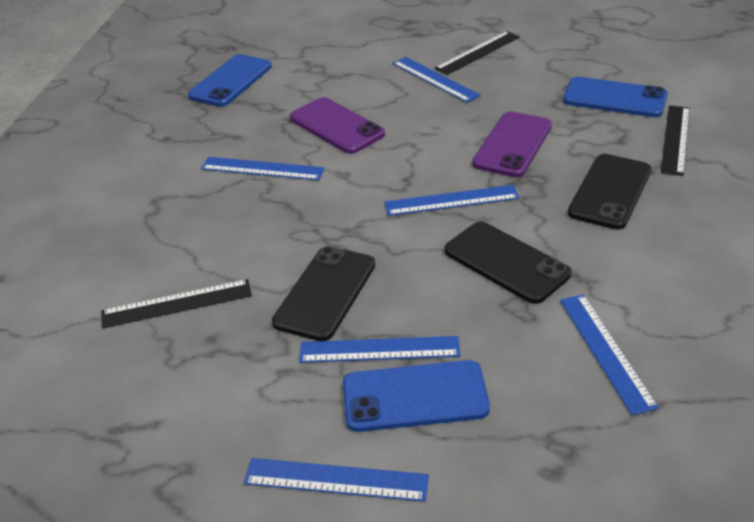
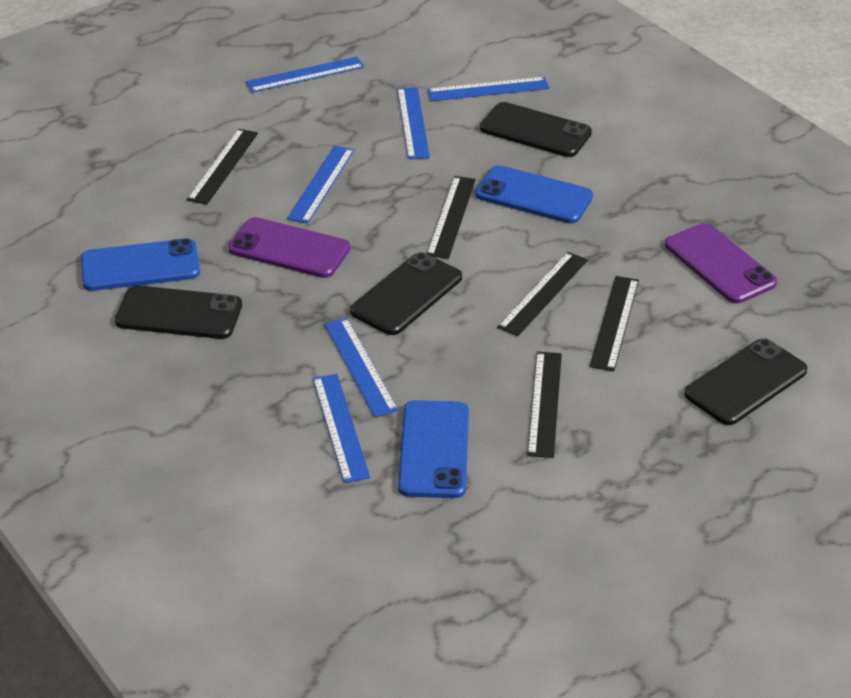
black phone: 3 -> 4
black ruler: 3 -> 5

